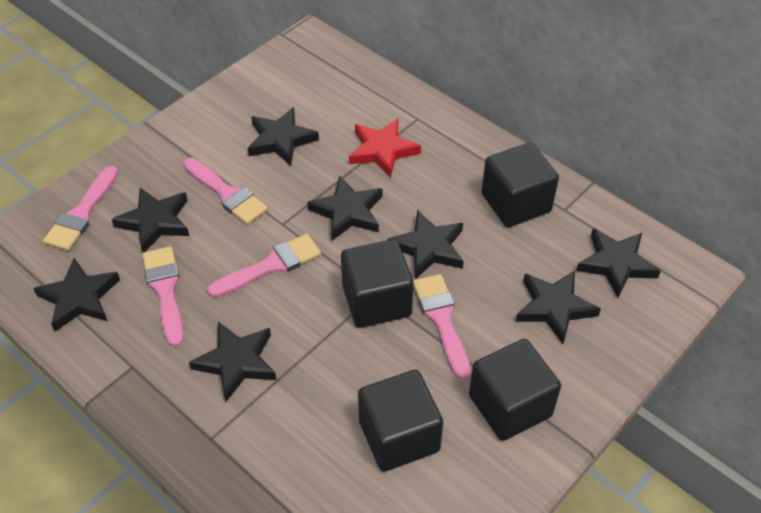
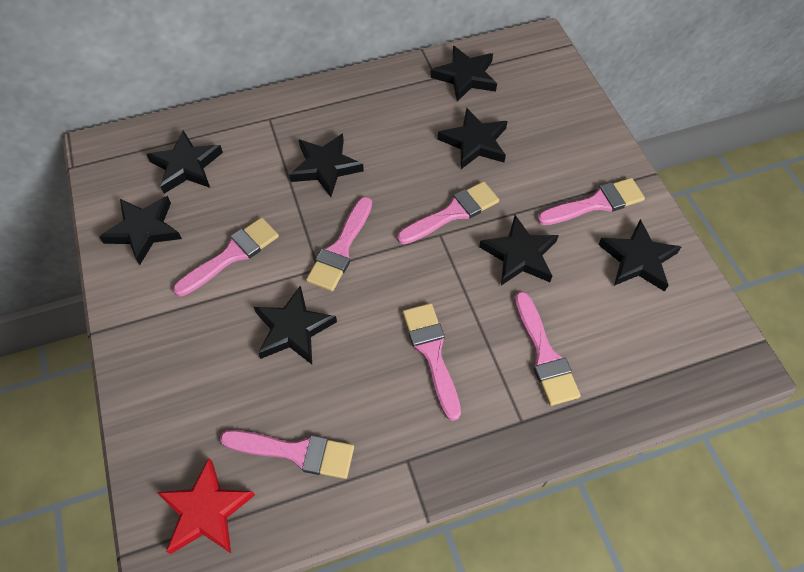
black cube: 4 -> 0
pink brush: 5 -> 7

